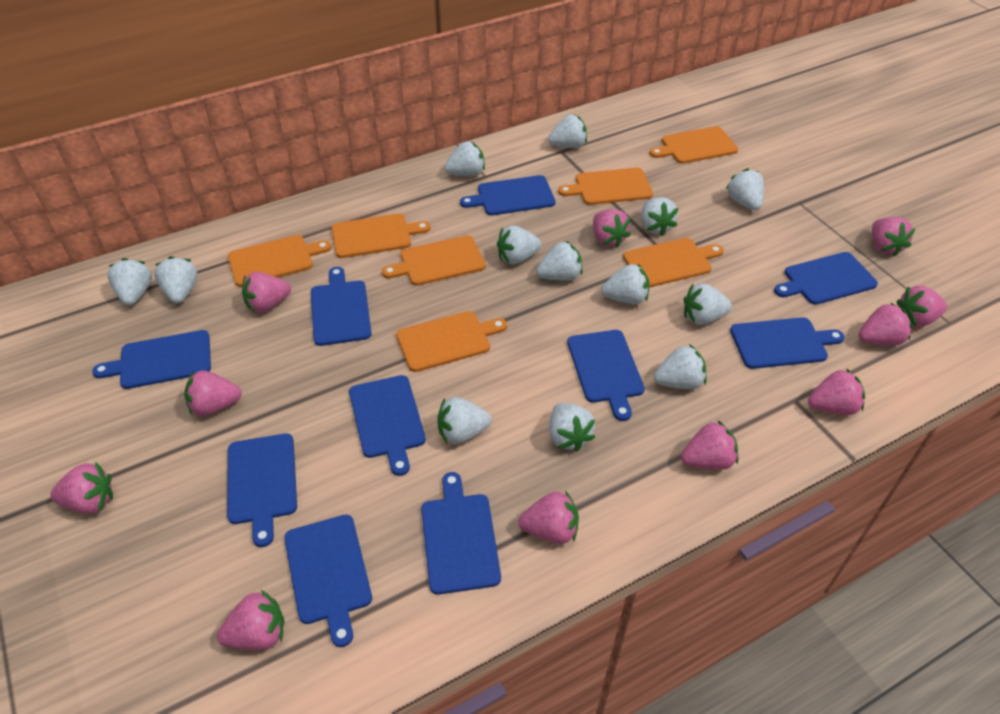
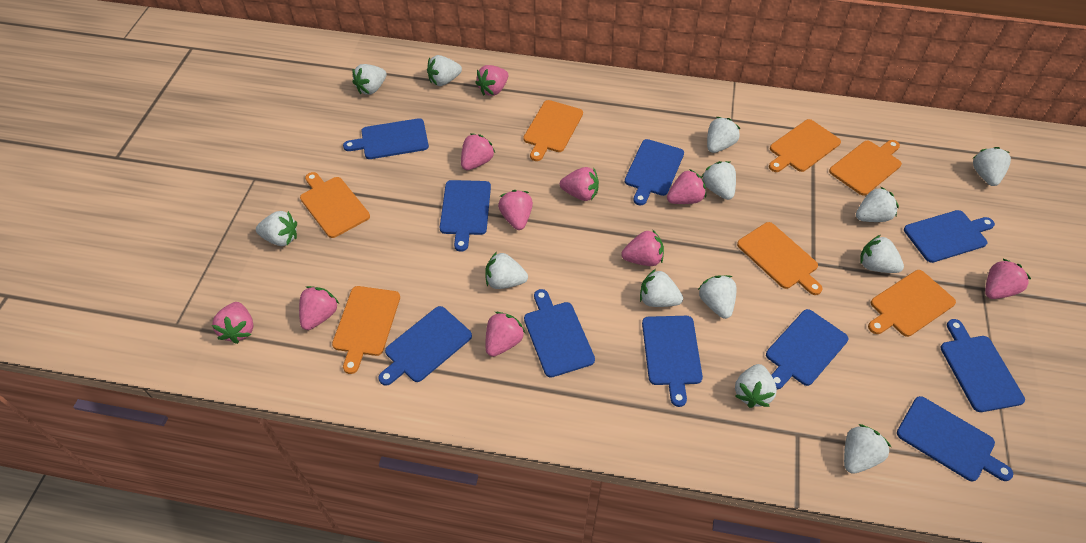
pink strawberry: 11 -> 10

